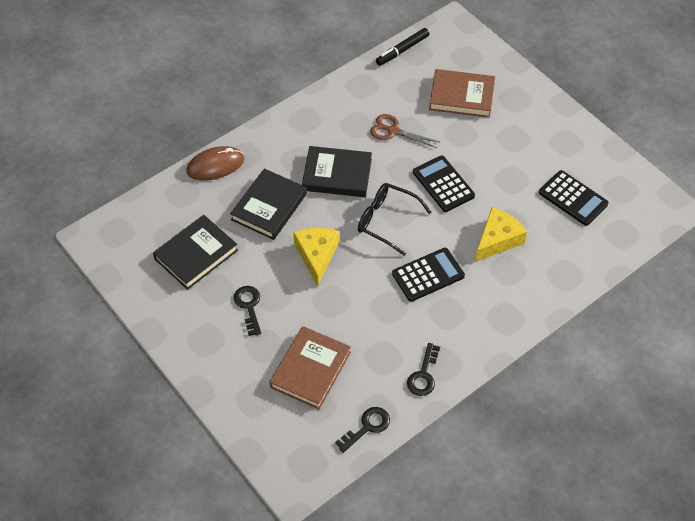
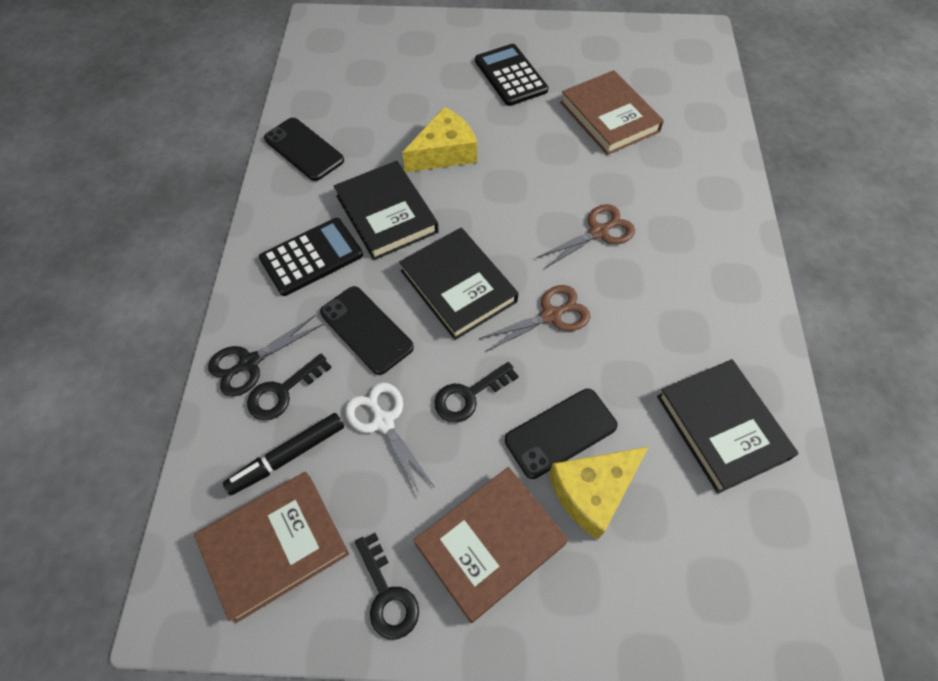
black calculator: 3 -> 2
black glasses: 1 -> 0
black phone: 0 -> 3
black scissors: 0 -> 1
brown book: 2 -> 3
brown mouse: 1 -> 0
brown scissors: 1 -> 2
white scissors: 0 -> 1

